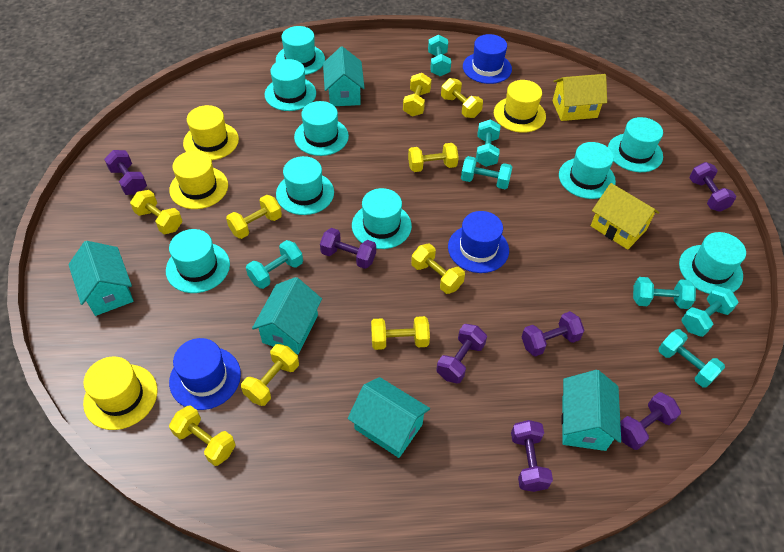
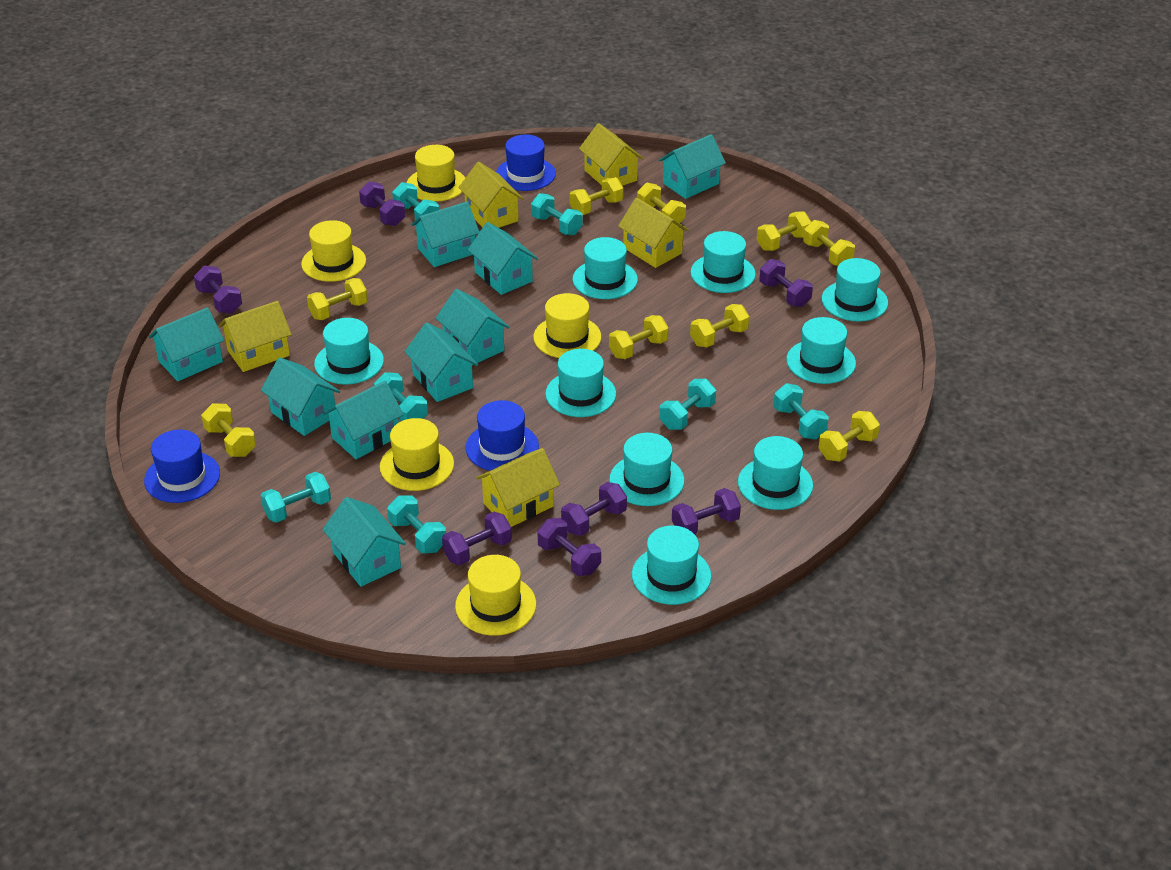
turquoise house: 5 -> 9
yellow hat: 4 -> 5
yellow house: 2 -> 5

